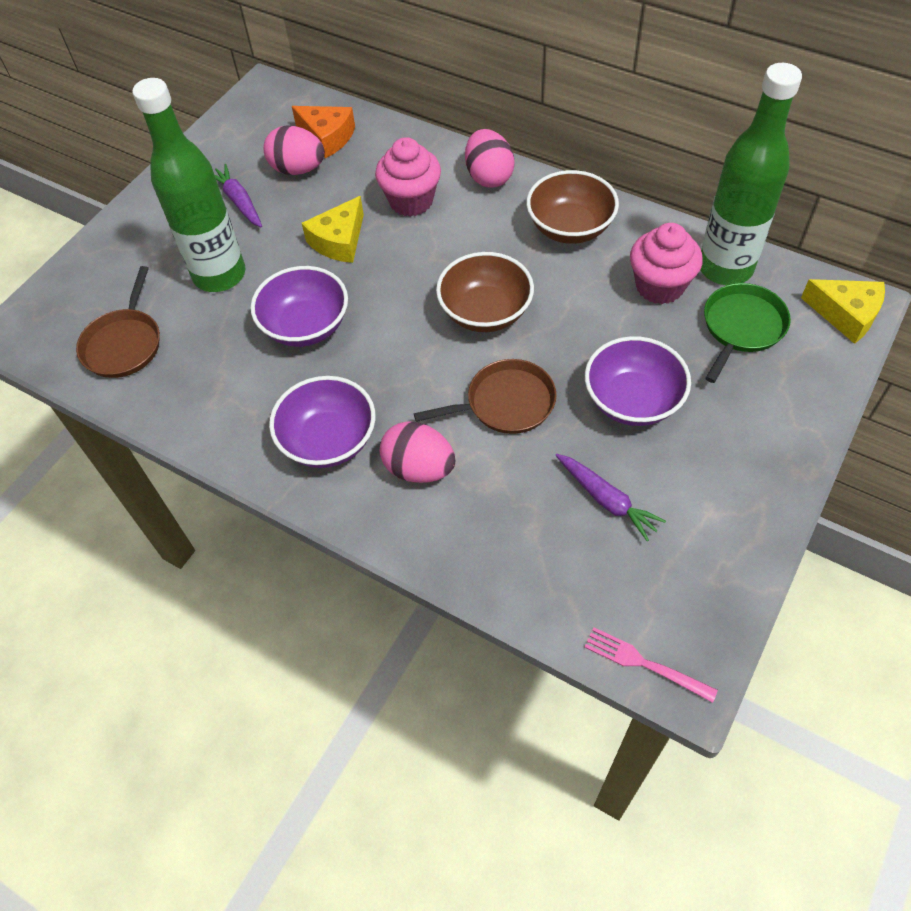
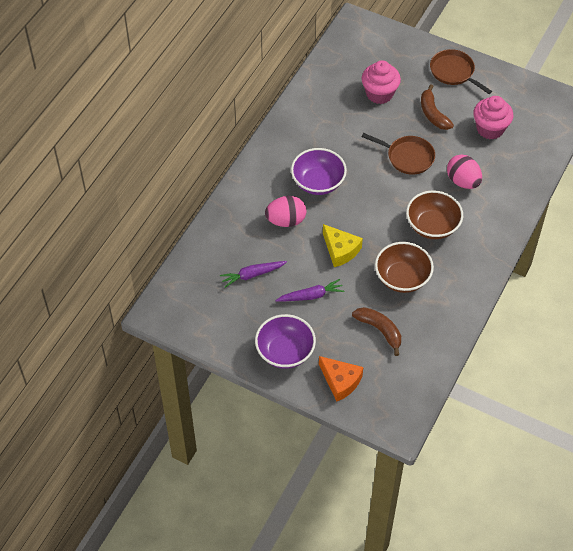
brown banana: 0 -> 2
green bottle: 2 -> 0
green pan: 1 -> 0
pink egg: 3 -> 2
pink fork: 1 -> 0
purple bowl: 3 -> 2
yellow cheese: 2 -> 1

